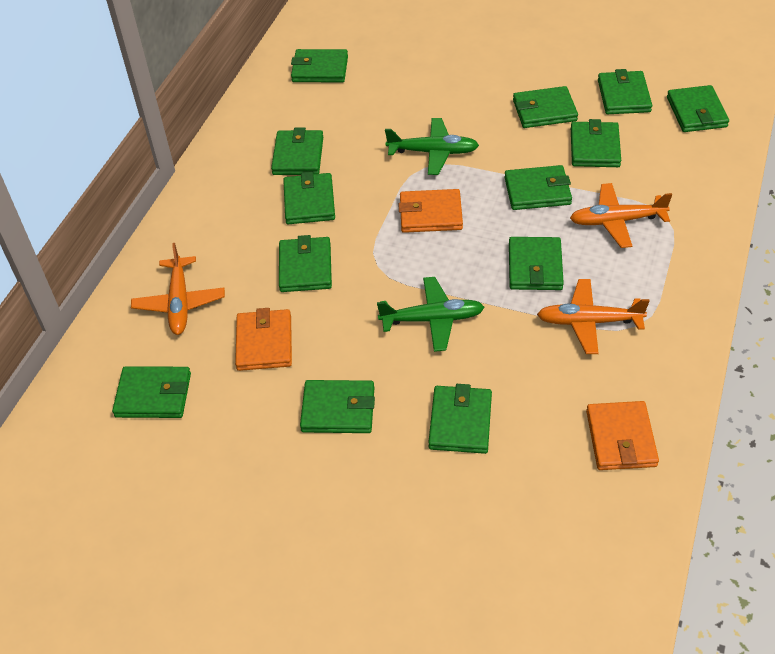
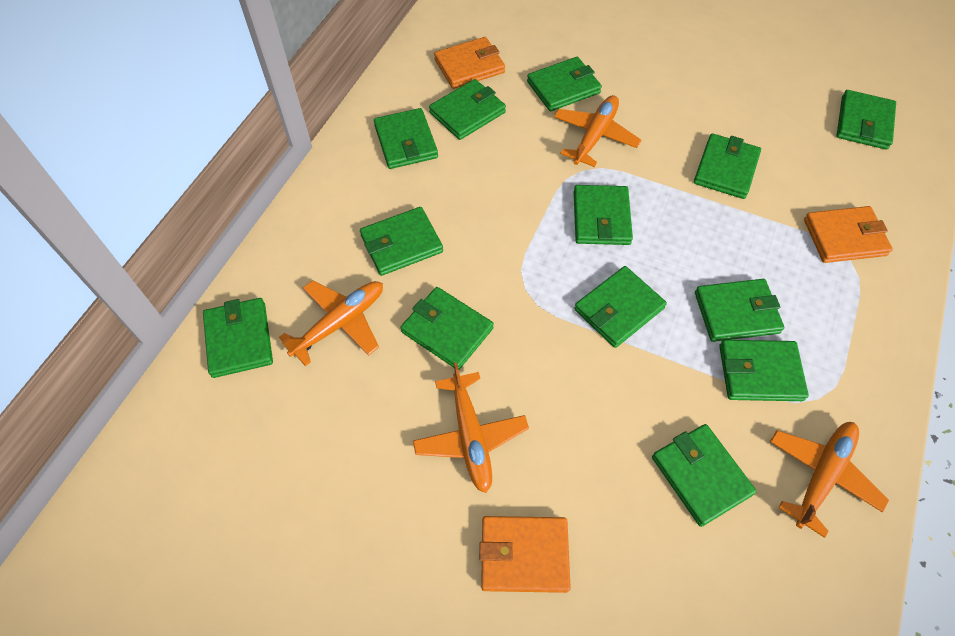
green plane: 2 -> 0
orange plane: 3 -> 4

